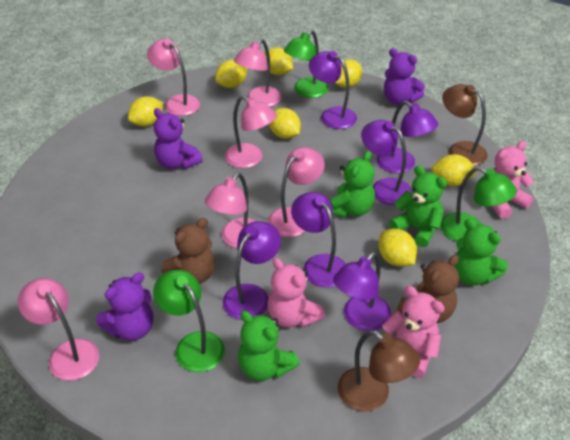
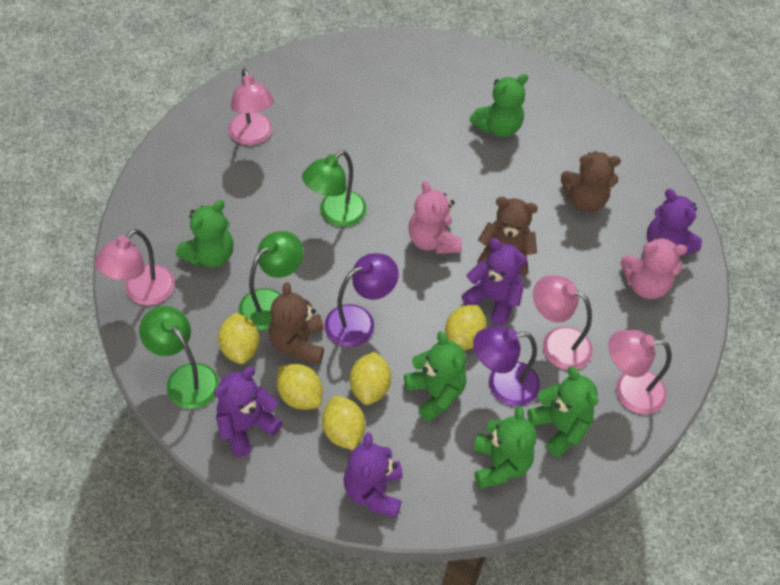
brown lamp: 2 -> 0
brown teddy bear: 2 -> 3
green teddy bear: 4 -> 5
pink lamp: 6 -> 4
pink teddy bear: 3 -> 2
purple lamp: 6 -> 2
purple teddy bear: 3 -> 4
yellow lemon: 7 -> 5

